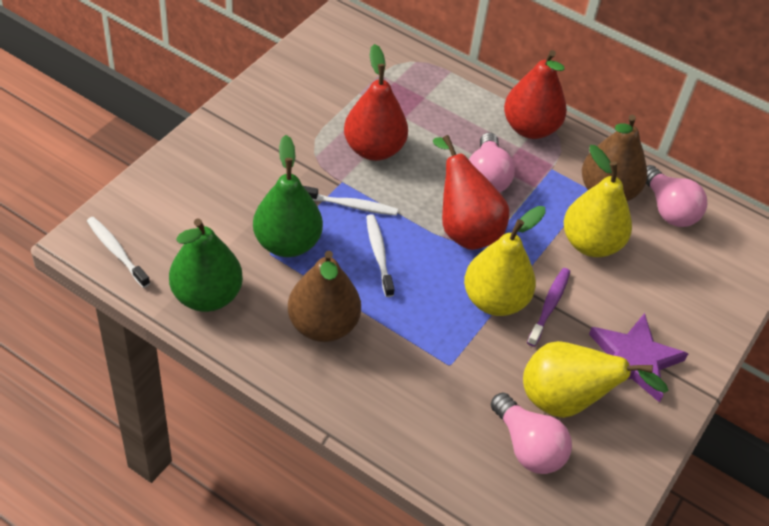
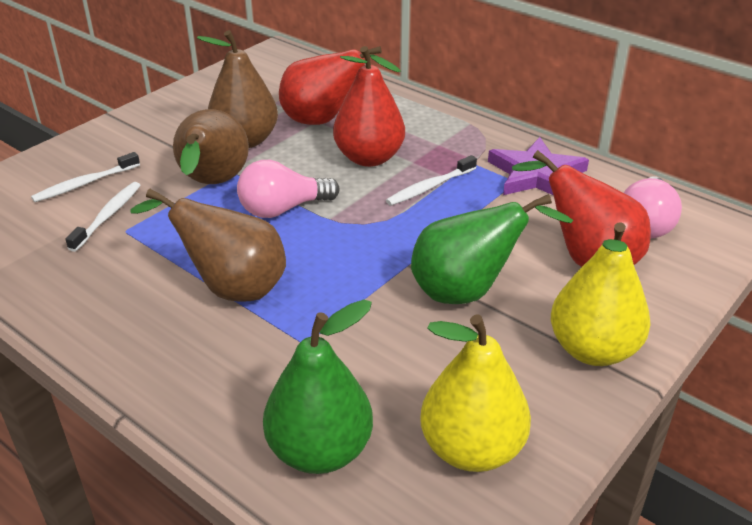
brown pear: 2 -> 3
pink light bulb: 3 -> 2
purple toothbrush: 1 -> 0
yellow pear: 3 -> 2

